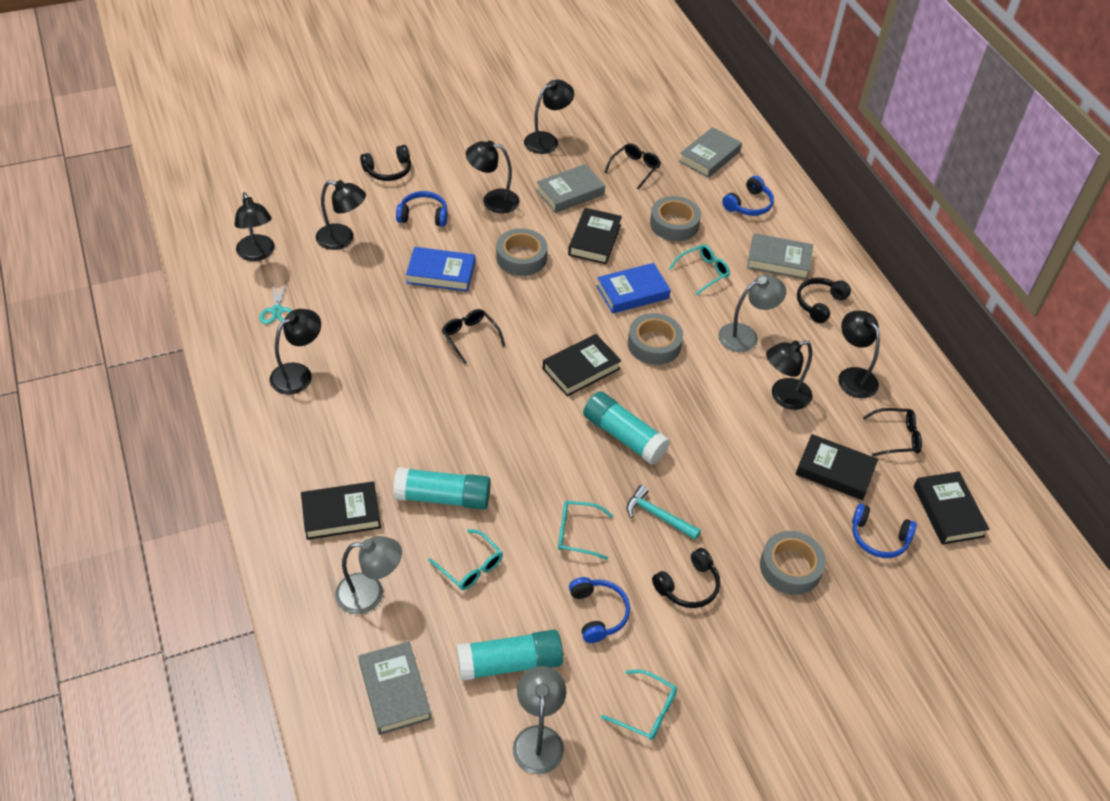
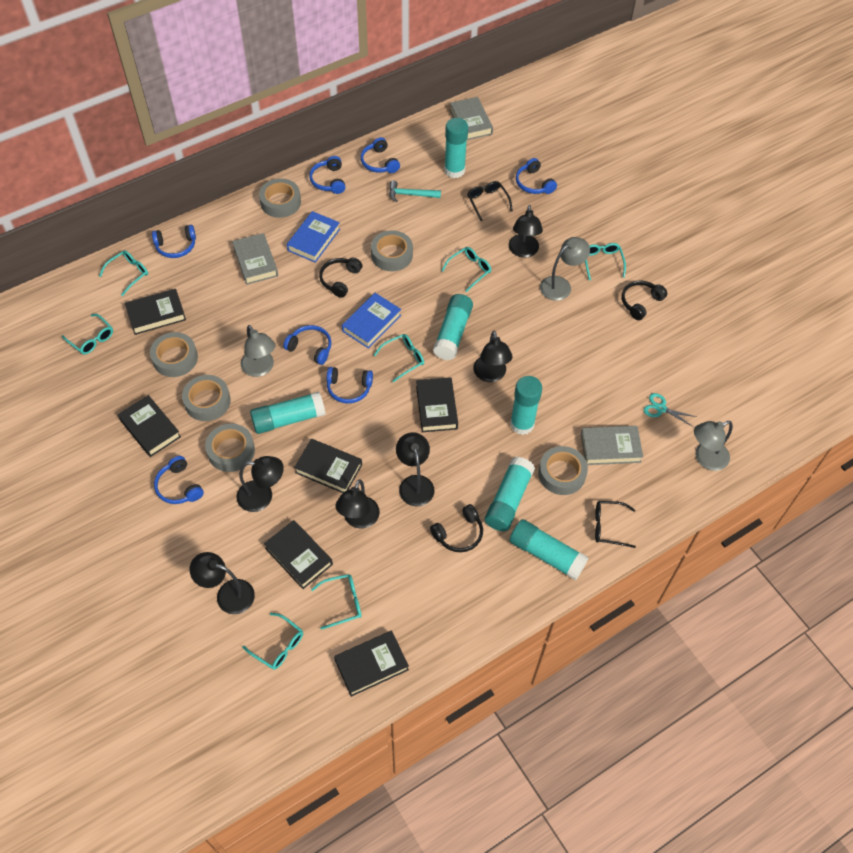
black book: 5 -> 6
black glasses: 3 -> 2
black lamp: 7 -> 6
blue headphones: 4 -> 7
grey book: 4 -> 3
grey tape: 4 -> 6
turquoise glasses: 4 -> 7
turquoise glue stick: 3 -> 6

